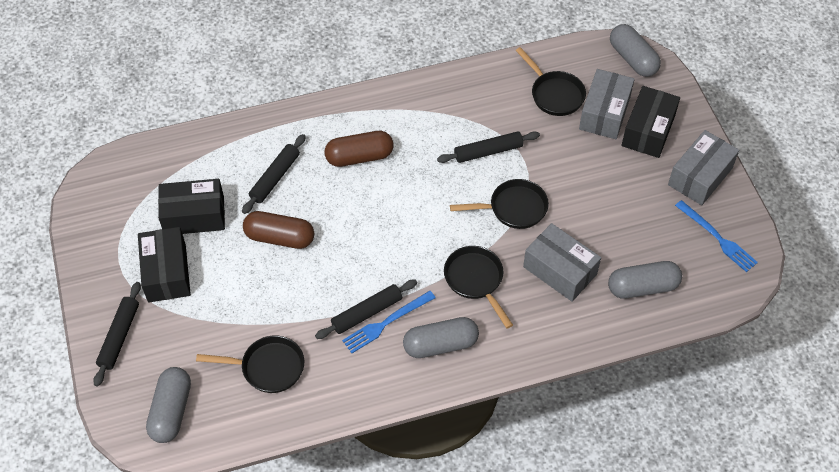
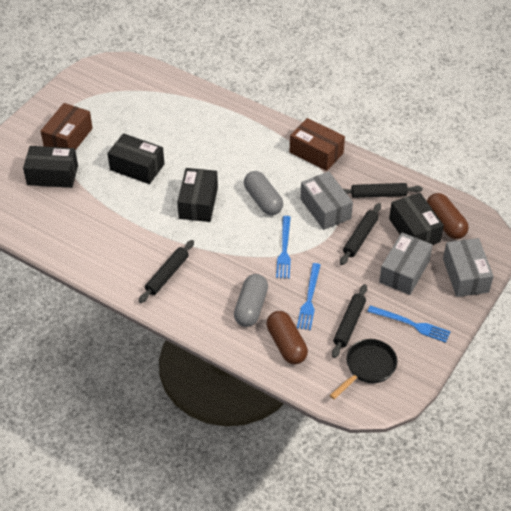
black box: 3 -> 4
black pan: 4 -> 1
blue fork: 2 -> 3
brown box: 0 -> 2
grey capsule: 4 -> 2

